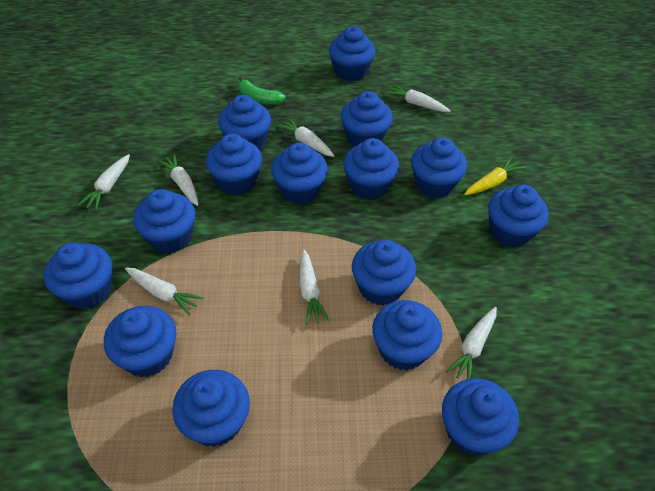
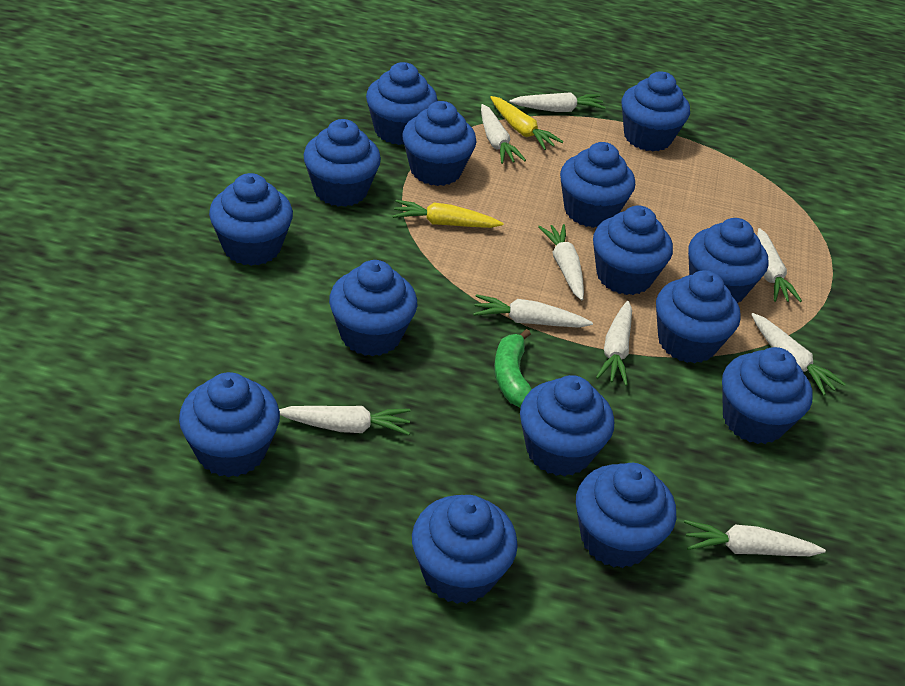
white carrot: 7 -> 9
yellow carrot: 1 -> 2

